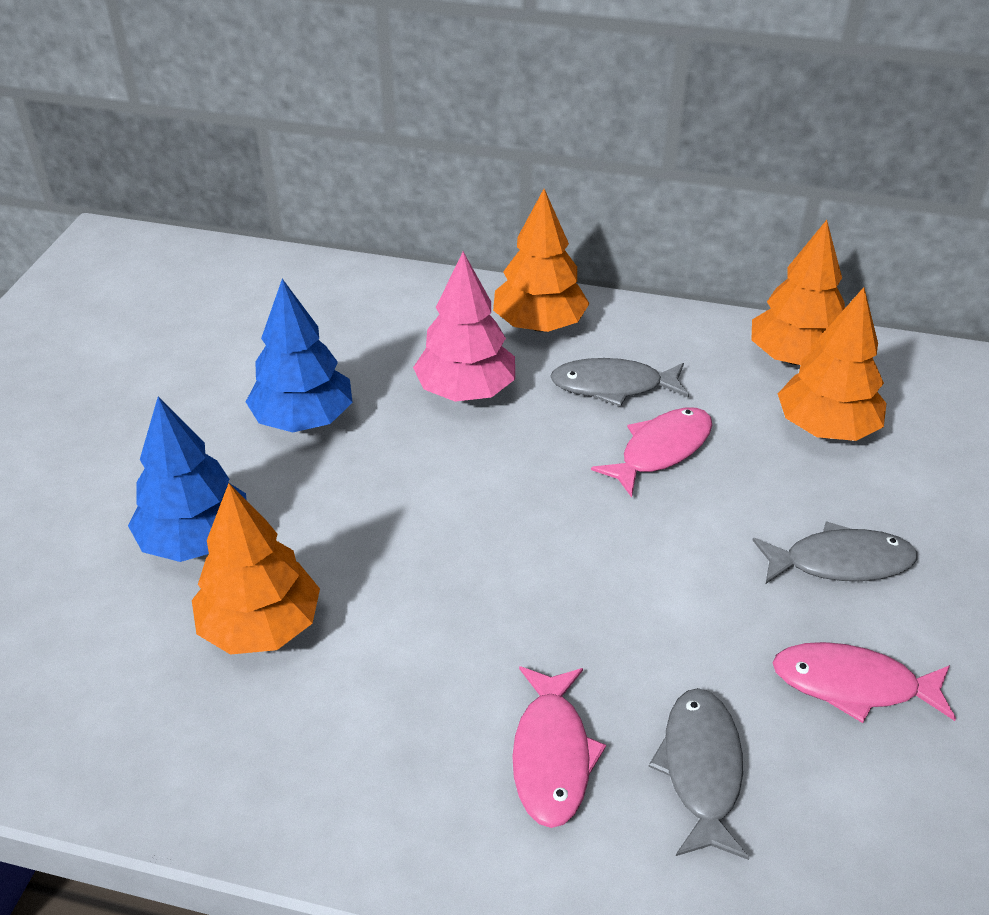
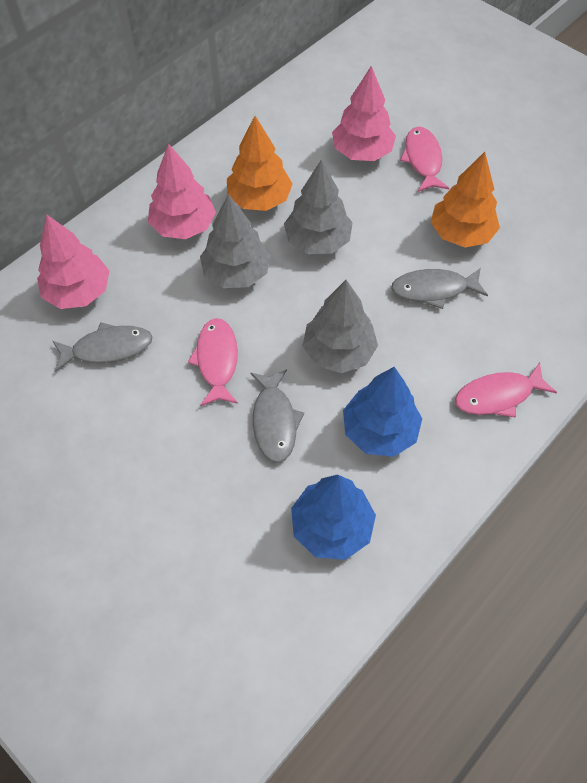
grey tree: 0 -> 3
orange tree: 4 -> 2
pink tree: 1 -> 3

